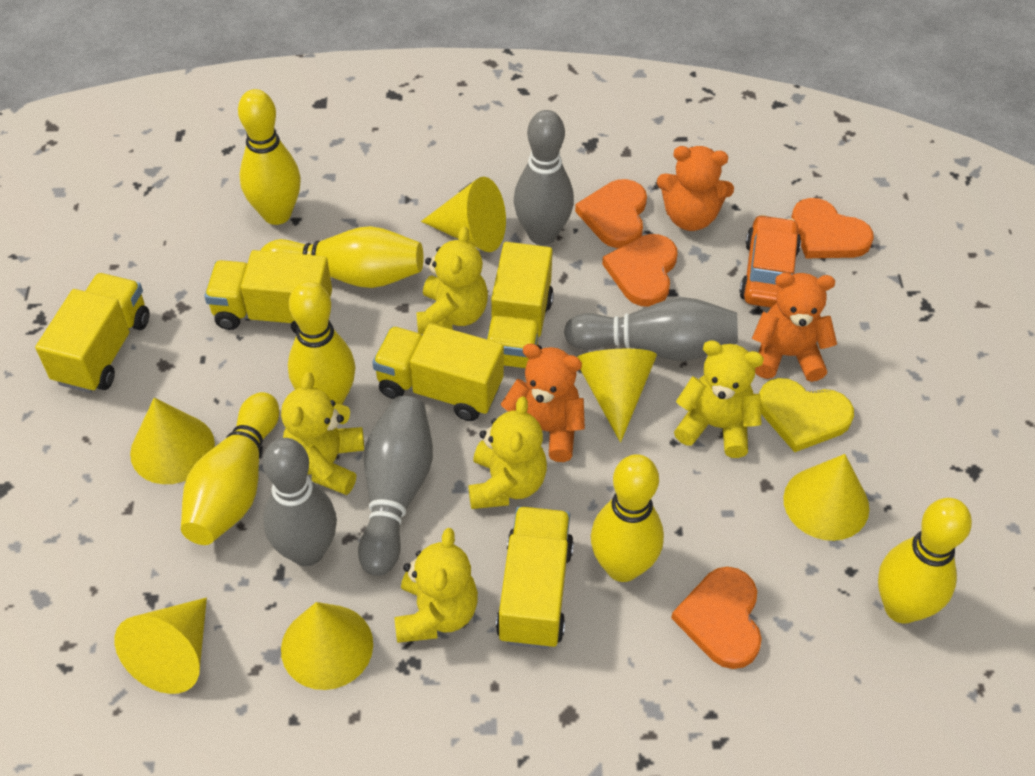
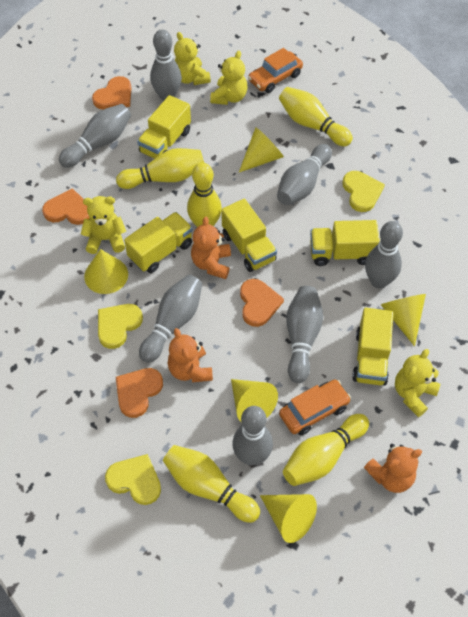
grey bowling pin: 4 -> 7
orange car: 1 -> 2
yellow bowling pin: 6 -> 5
yellow cone: 6 -> 5
yellow heart: 1 -> 3
yellow teddy bear: 5 -> 4

